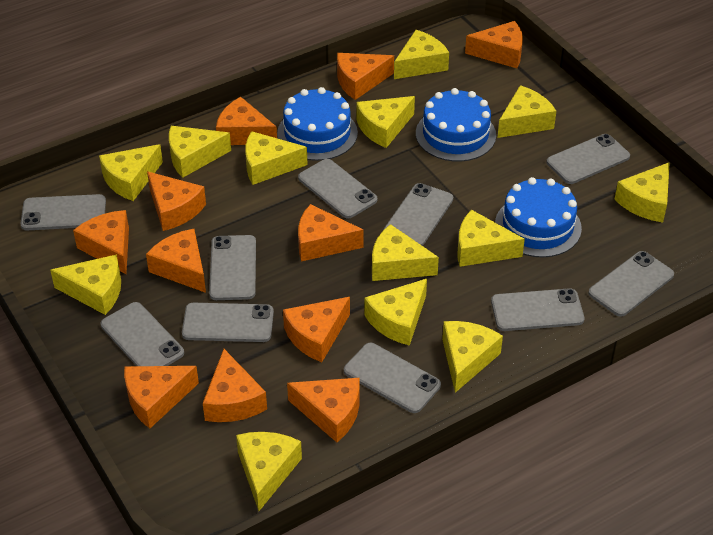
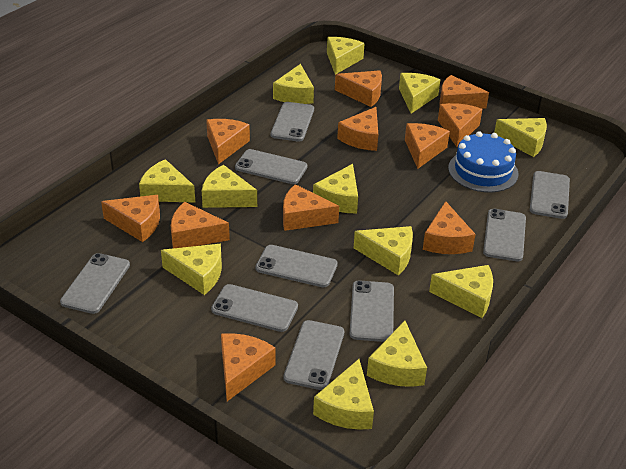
blue cake: 3 -> 1
grey phone: 10 -> 9
yellow cheese: 13 -> 12

